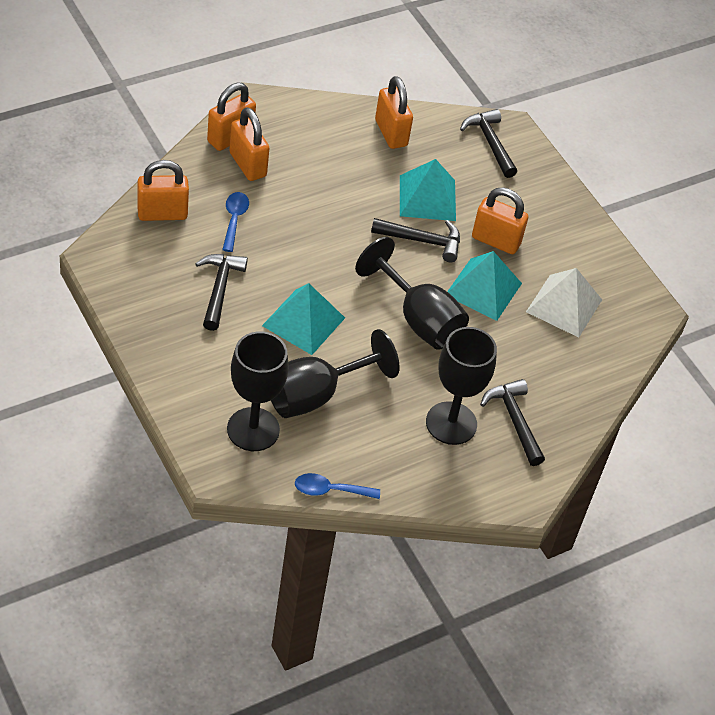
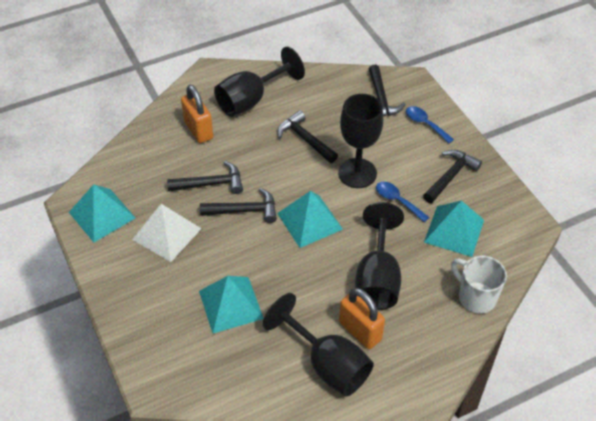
black hammer: 4 -> 5
orange padlock: 5 -> 2
turquoise pyramid: 3 -> 4
white mug: 0 -> 1

